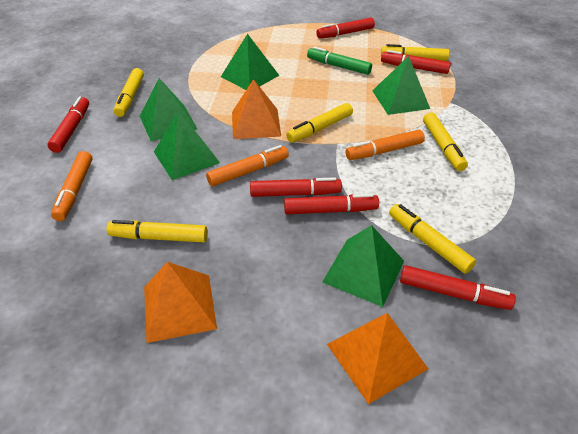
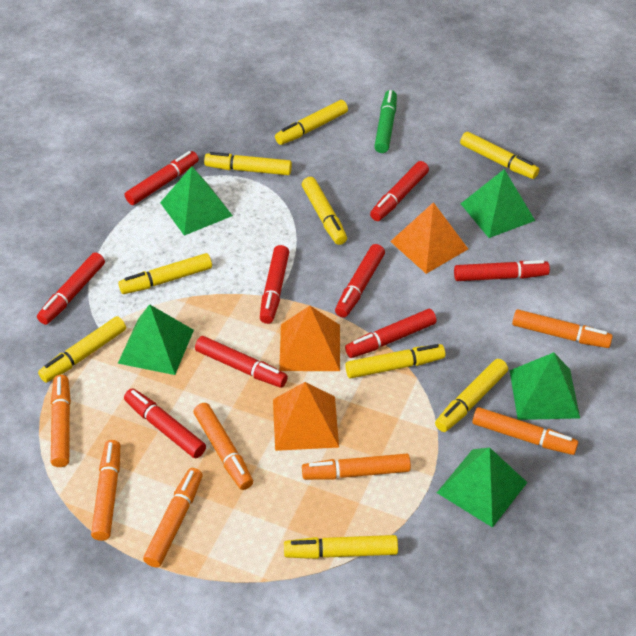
orange marker: 3 -> 7
red marker: 6 -> 9
yellow marker: 6 -> 9

